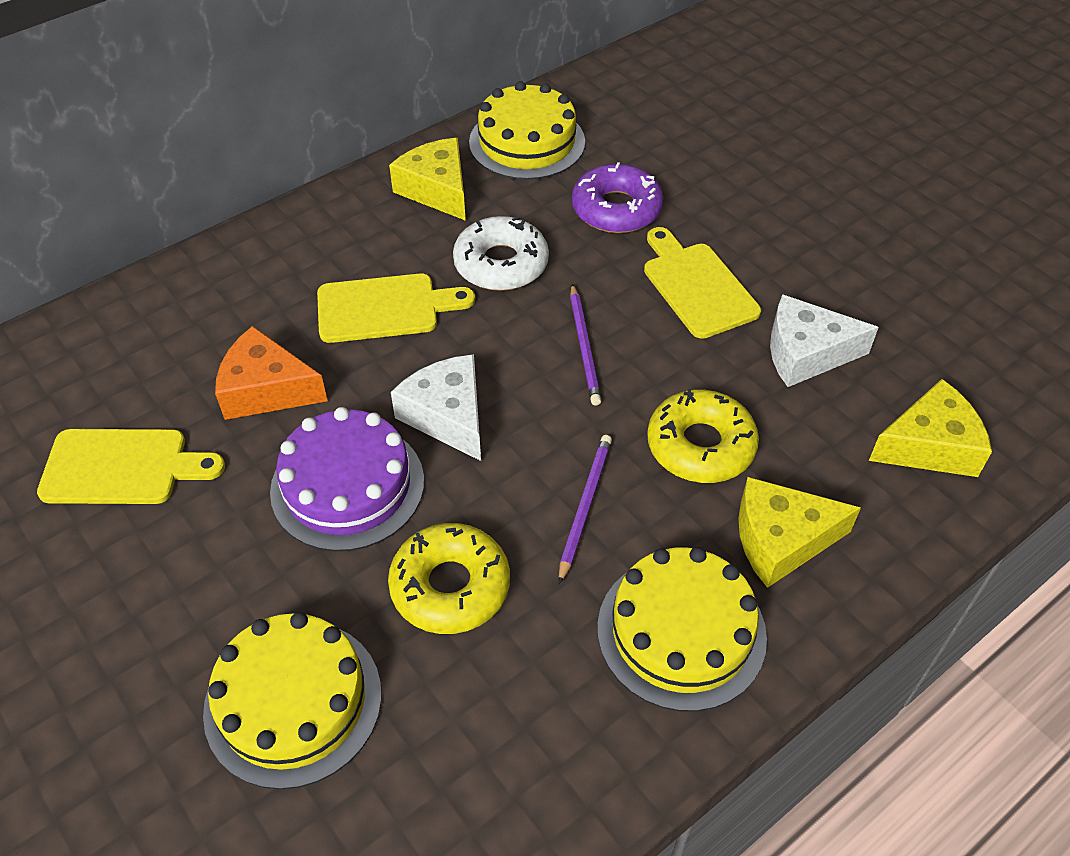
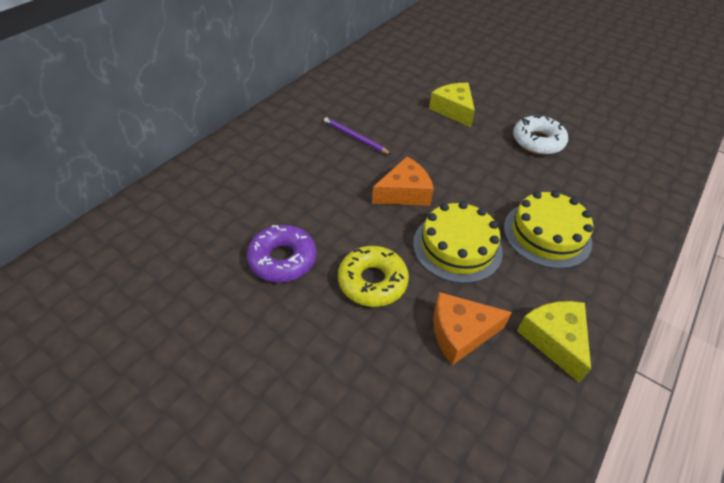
orange cheese: 1 -> 2
purple cake: 1 -> 0
purple pencil: 2 -> 1
white cheese: 2 -> 0
yellow cake: 3 -> 2
yellow cheese: 3 -> 2
yellow cutting board: 3 -> 0
yellow donut: 2 -> 1

